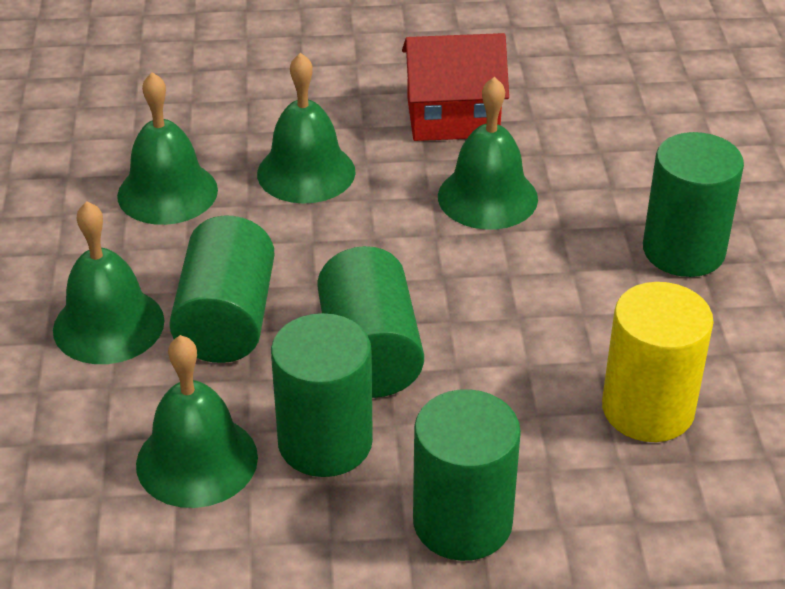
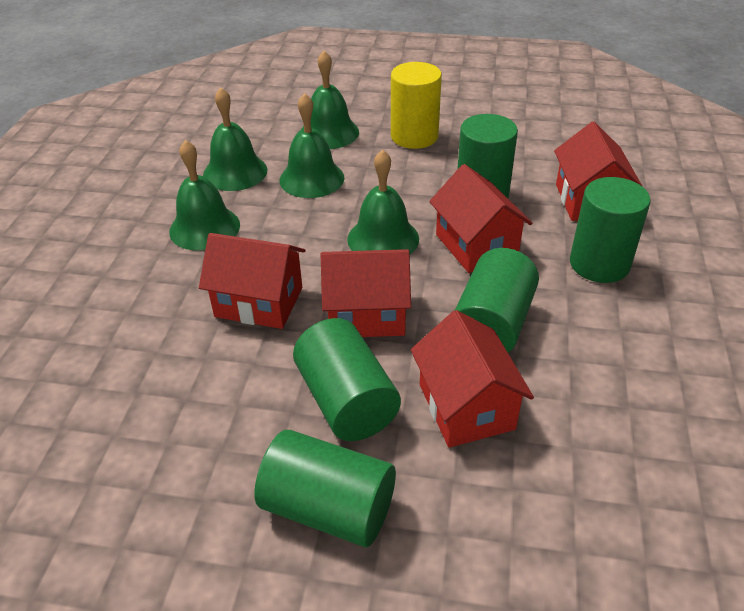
red house: 1 -> 5

